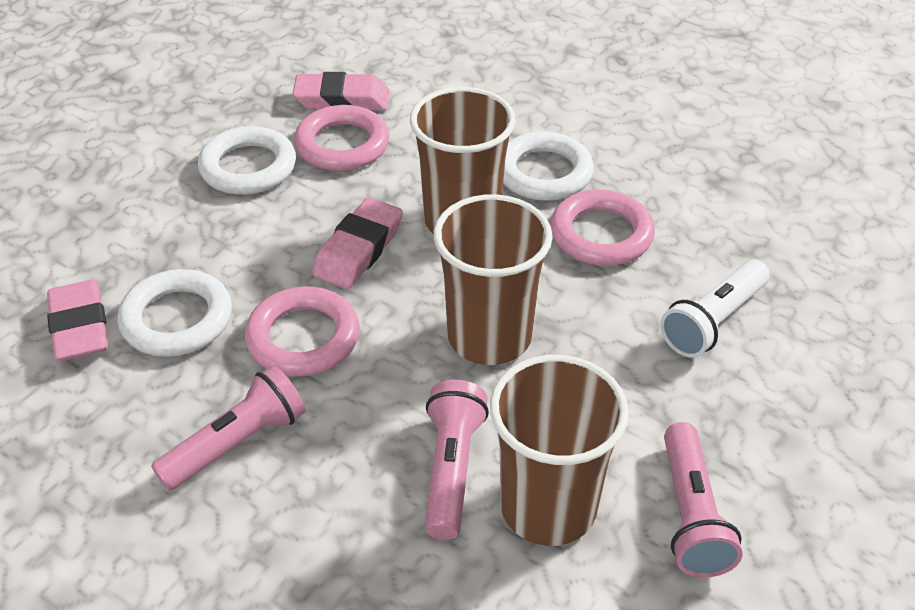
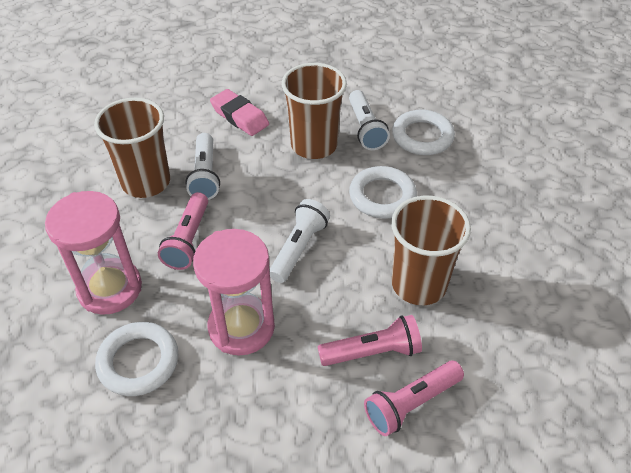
pink eraser: 3 -> 1
pink hourglass: 0 -> 2
pink ring: 3 -> 0
white flashlight: 1 -> 3

